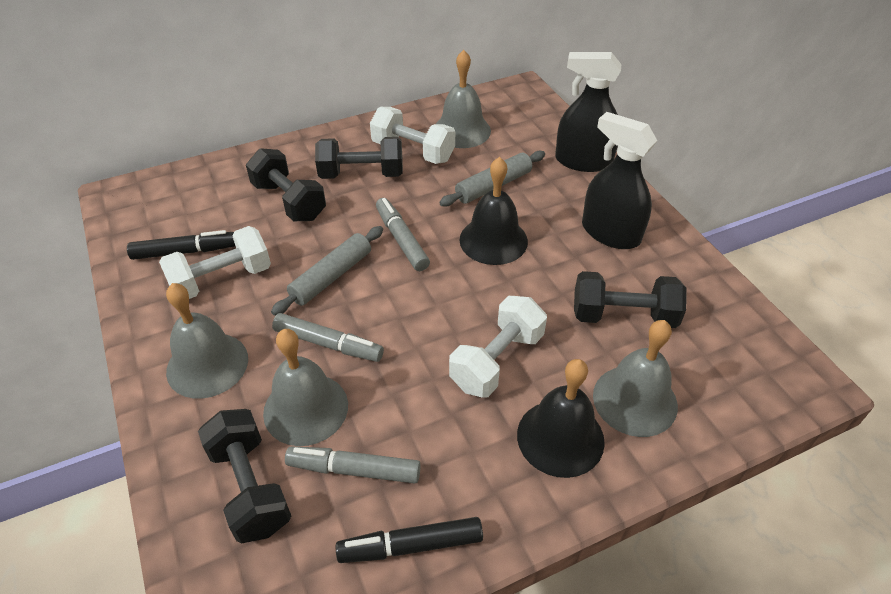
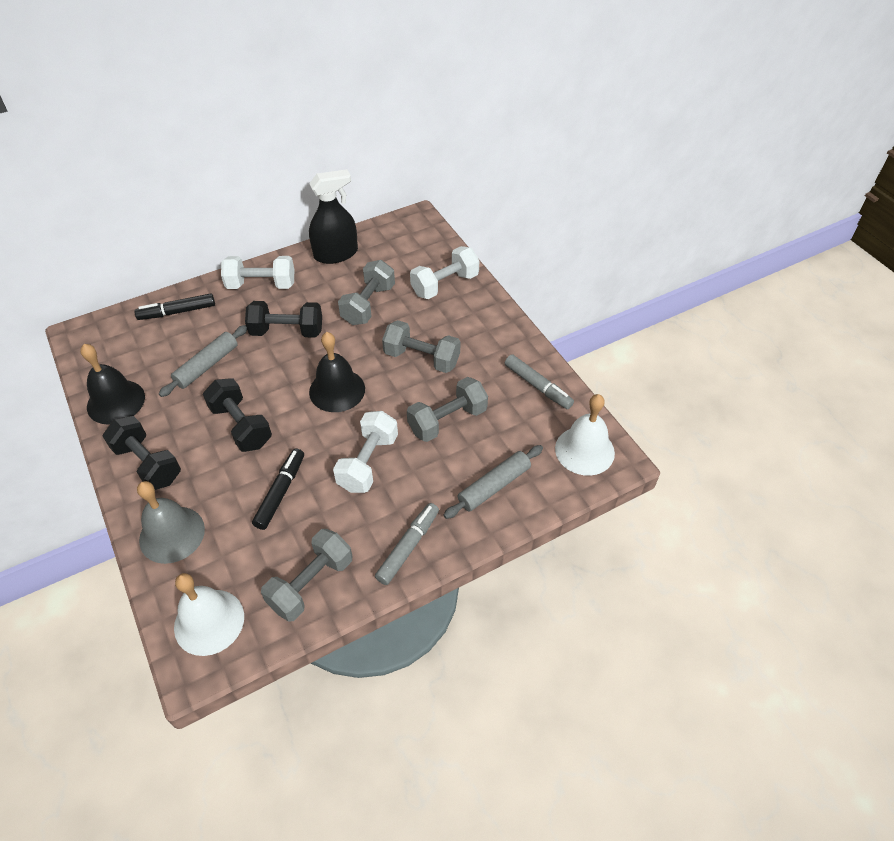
black dumbbell: 4 -> 3
black spray bottle: 2 -> 1
grey bell: 4 -> 1
grey dumbbell: 0 -> 4
grey marker: 3 -> 2
white bell: 0 -> 2

